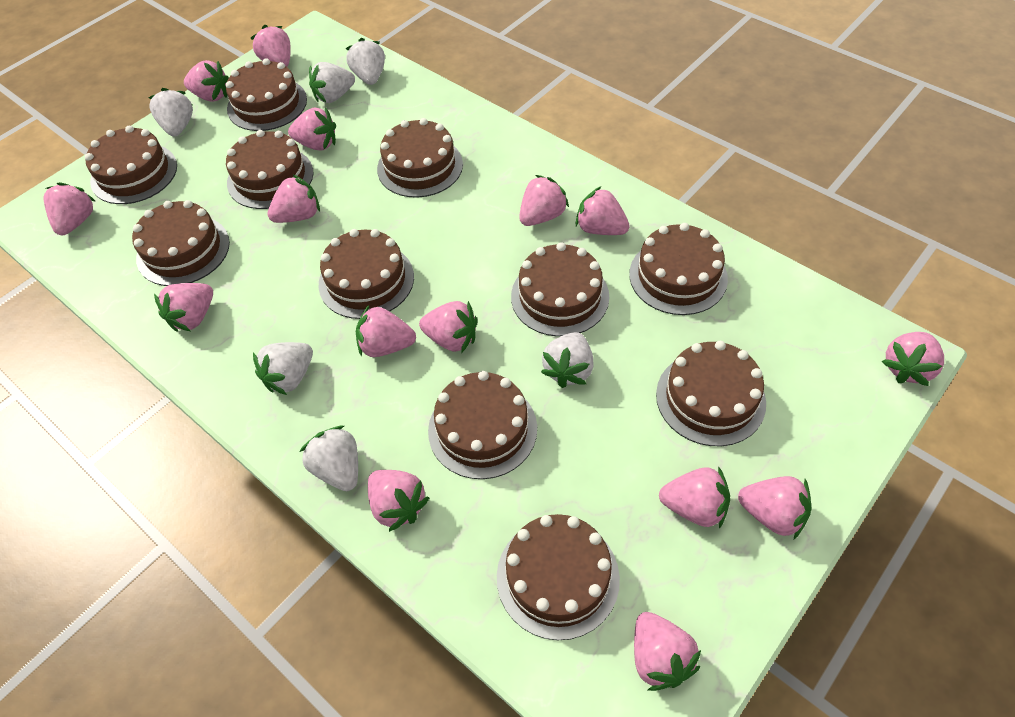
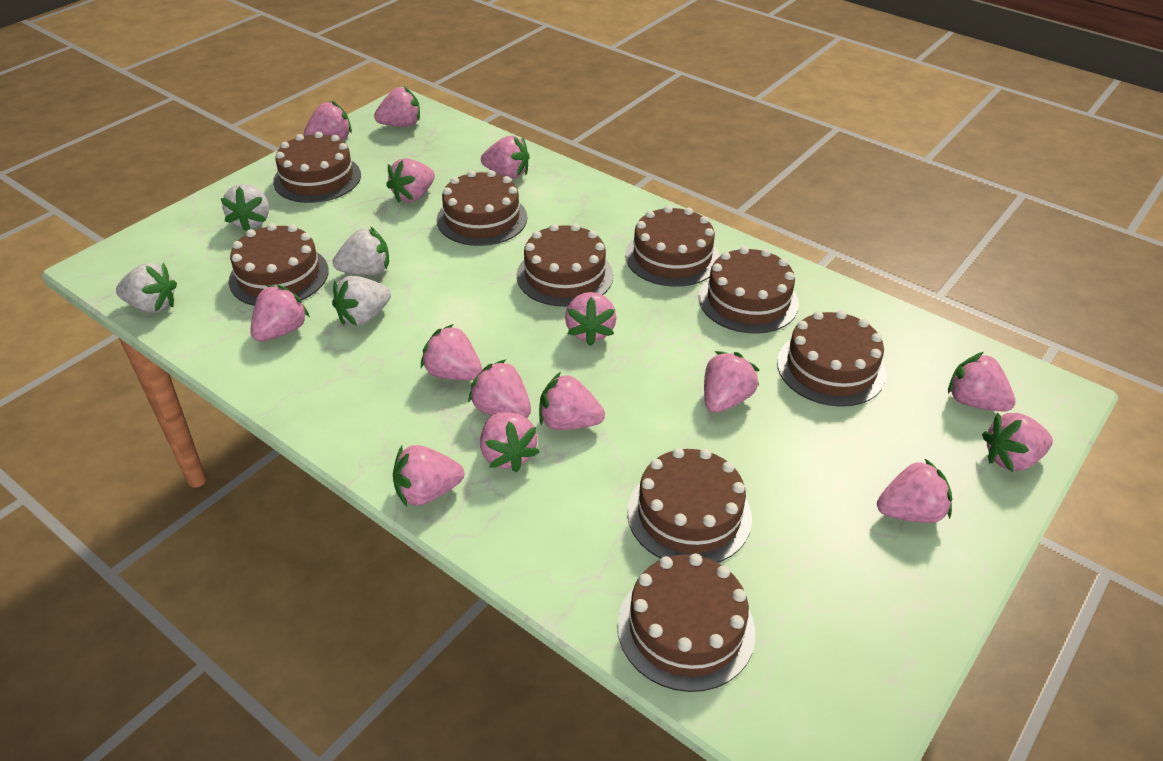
brown cake: 11 -> 9
white strawberry: 6 -> 4

